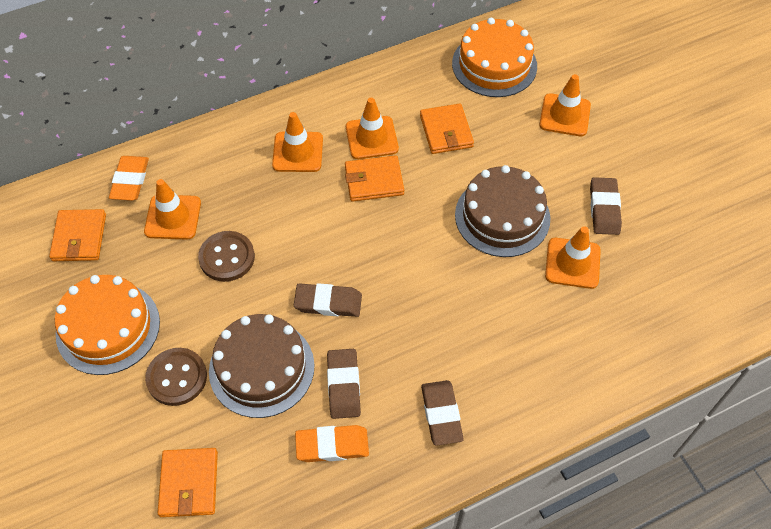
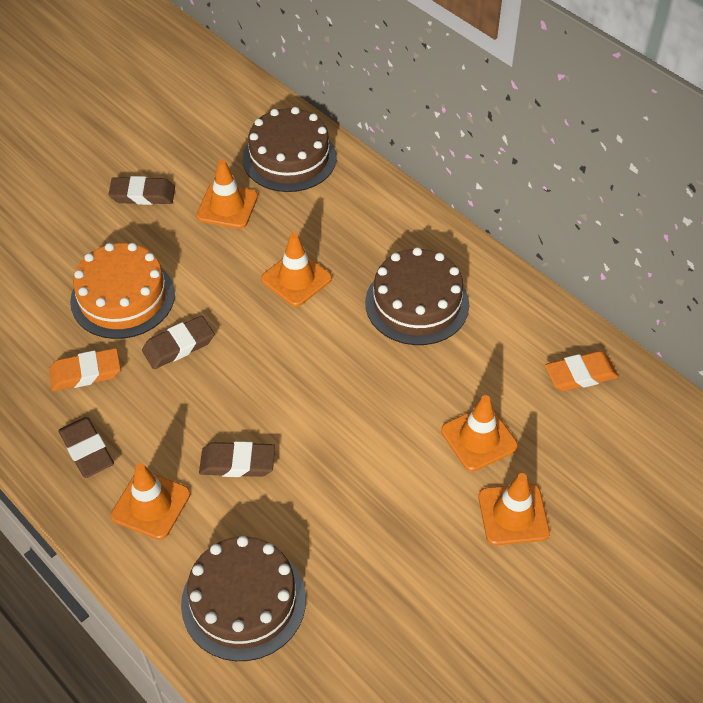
brown button: 2 -> 0
brown cake: 2 -> 3
orange cake: 2 -> 1
orange wallet: 4 -> 0

